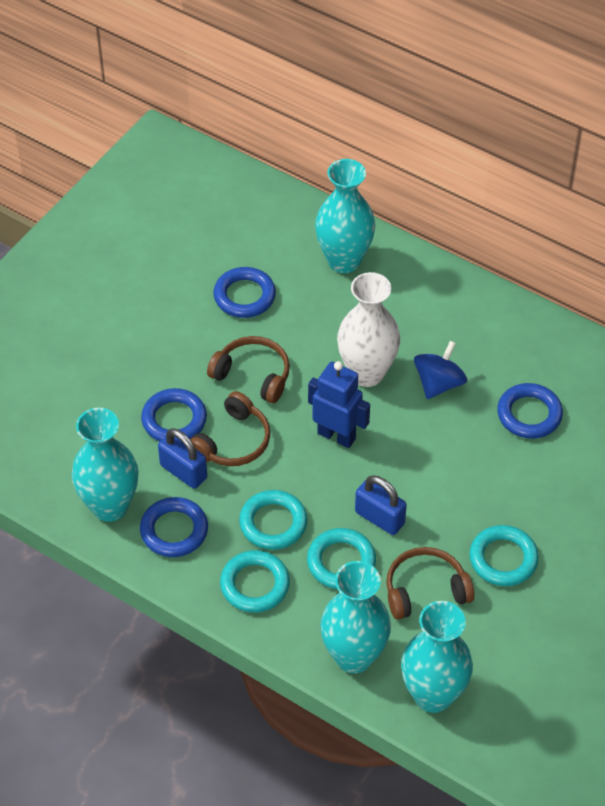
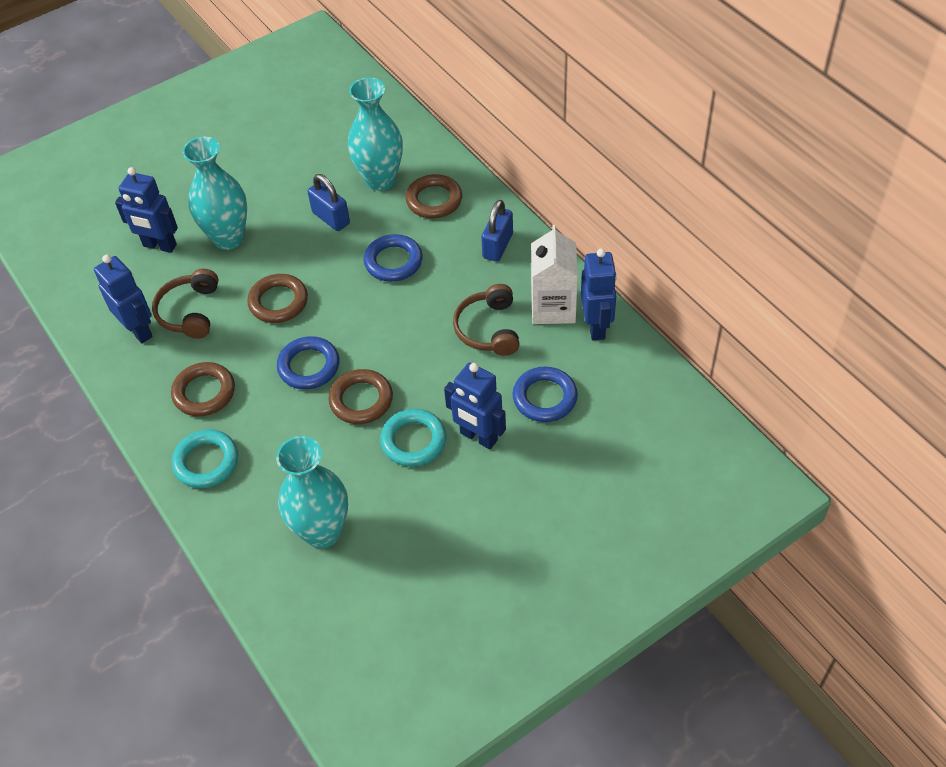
blue ring: 4 -> 3
blue robot: 1 -> 4
blue spinning top: 1 -> 0
brown headphones: 3 -> 2
brown ring: 0 -> 4
turquoise ring: 4 -> 2
turquoise vase: 4 -> 3
white carton: 0 -> 1
white vase: 1 -> 0

